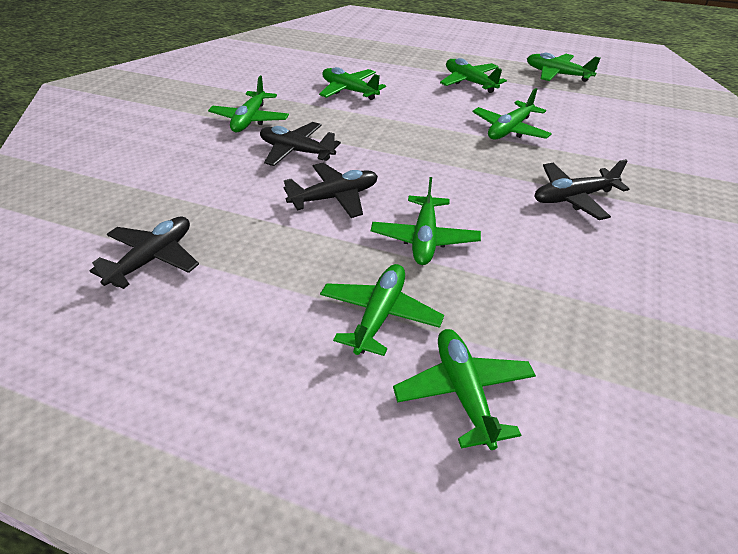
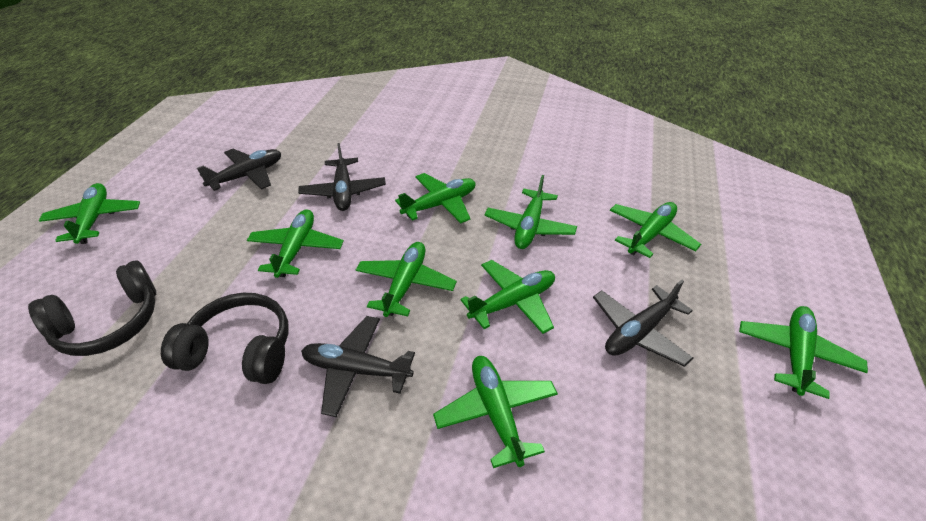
black headphones: 0 -> 2
green plane: 8 -> 9

